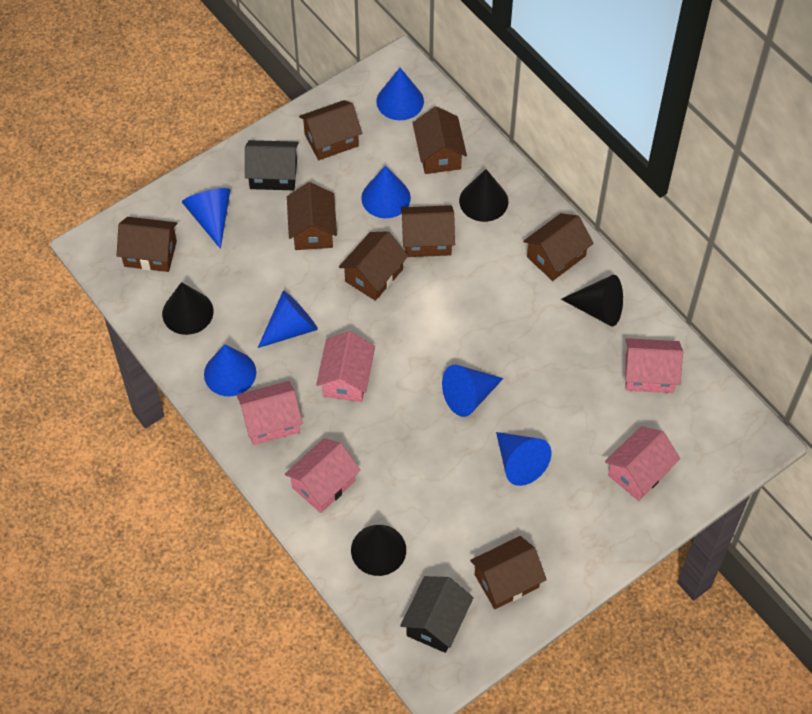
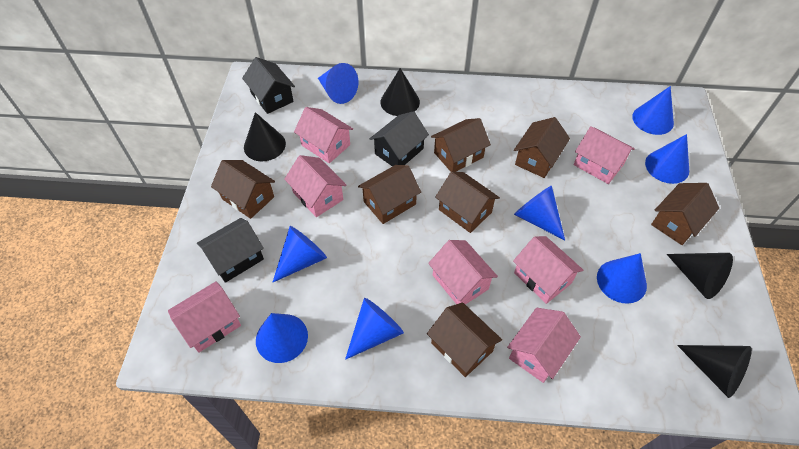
black house: 2 -> 3
blue cone: 7 -> 8
brown house: 8 -> 7
pink house: 5 -> 7

